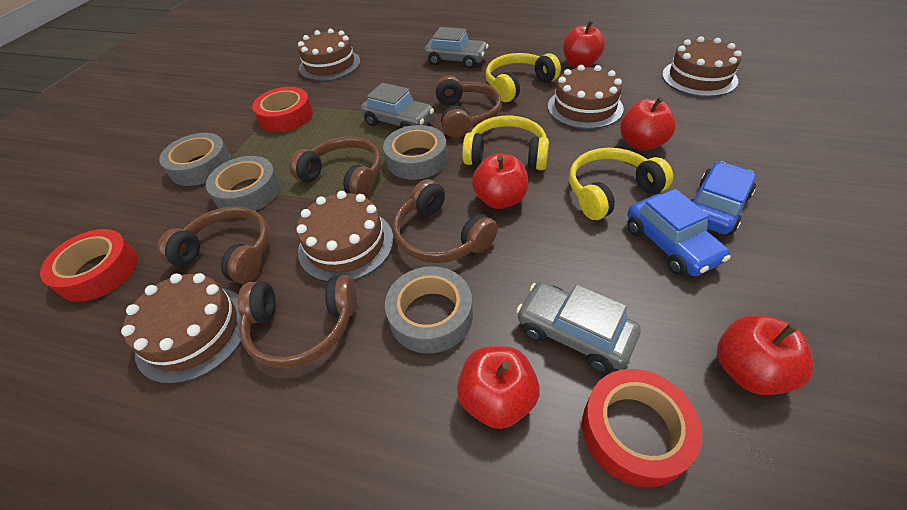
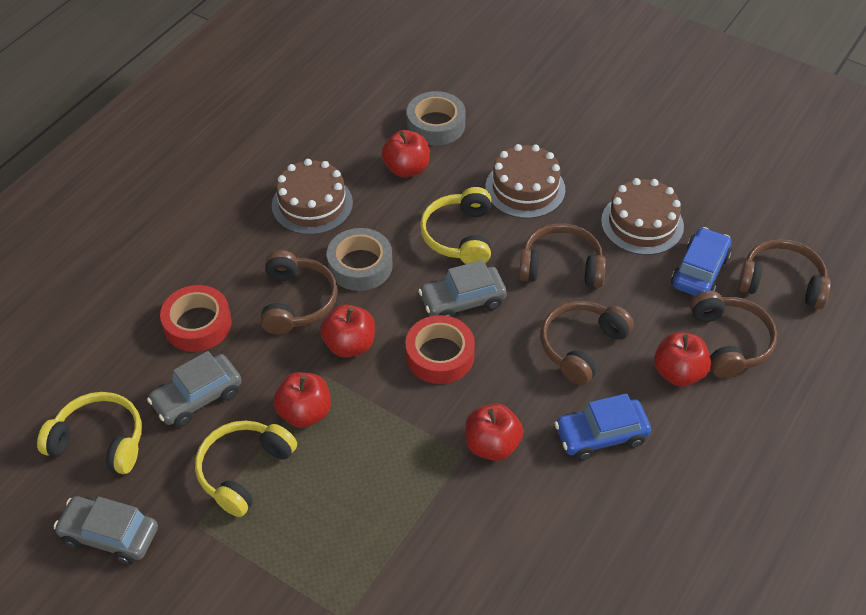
brown cake: 5 -> 3
grey tape: 4 -> 2
red tape: 3 -> 2

